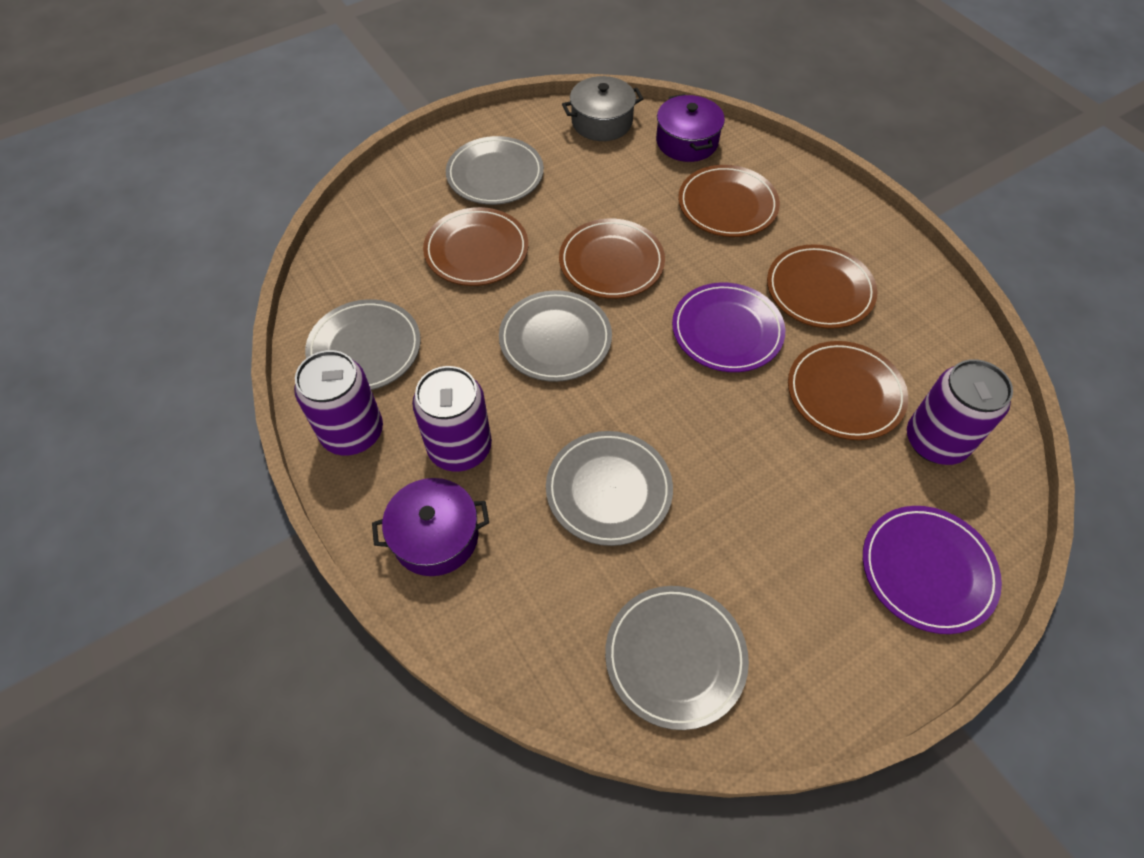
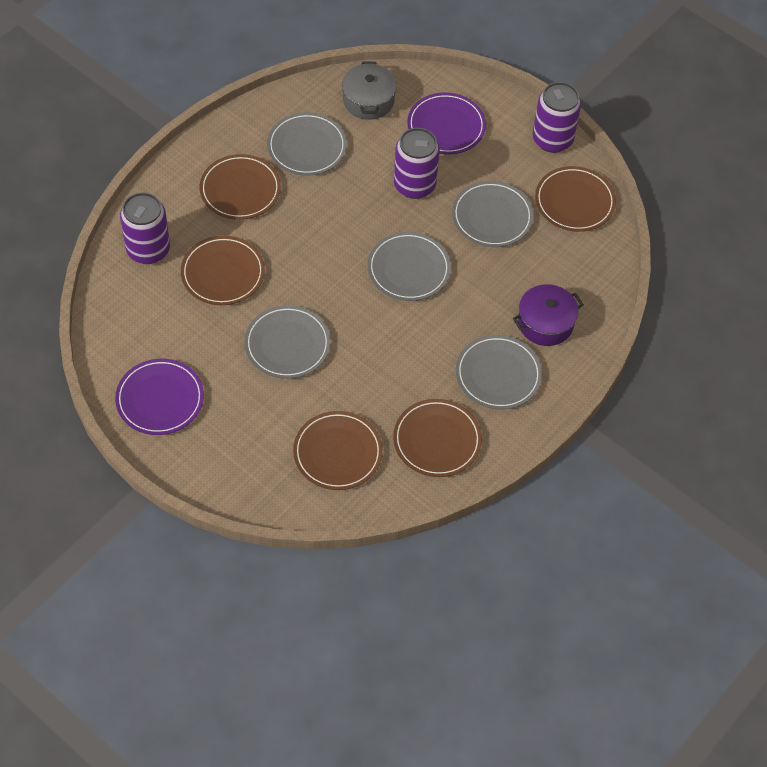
purple pot: 2 -> 1

